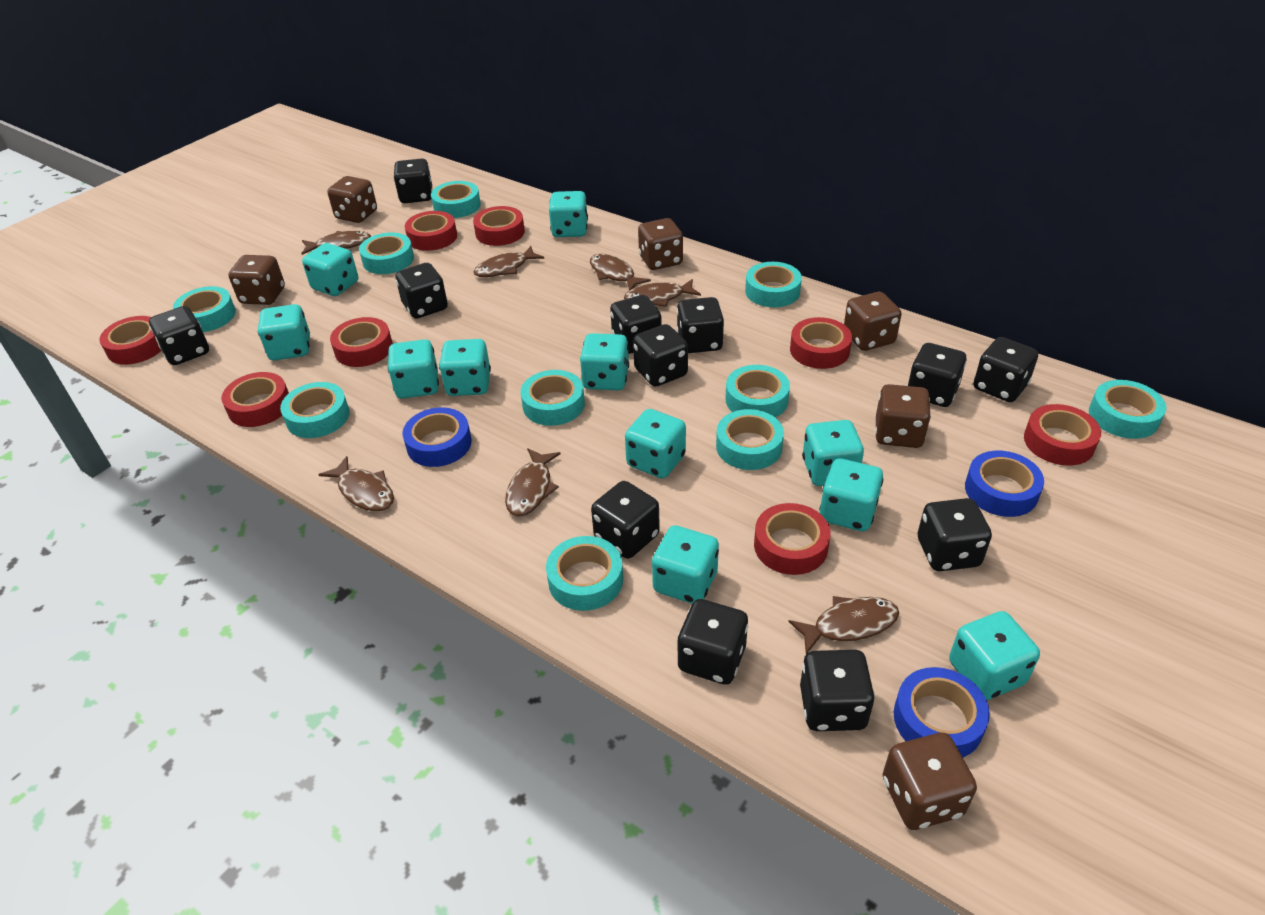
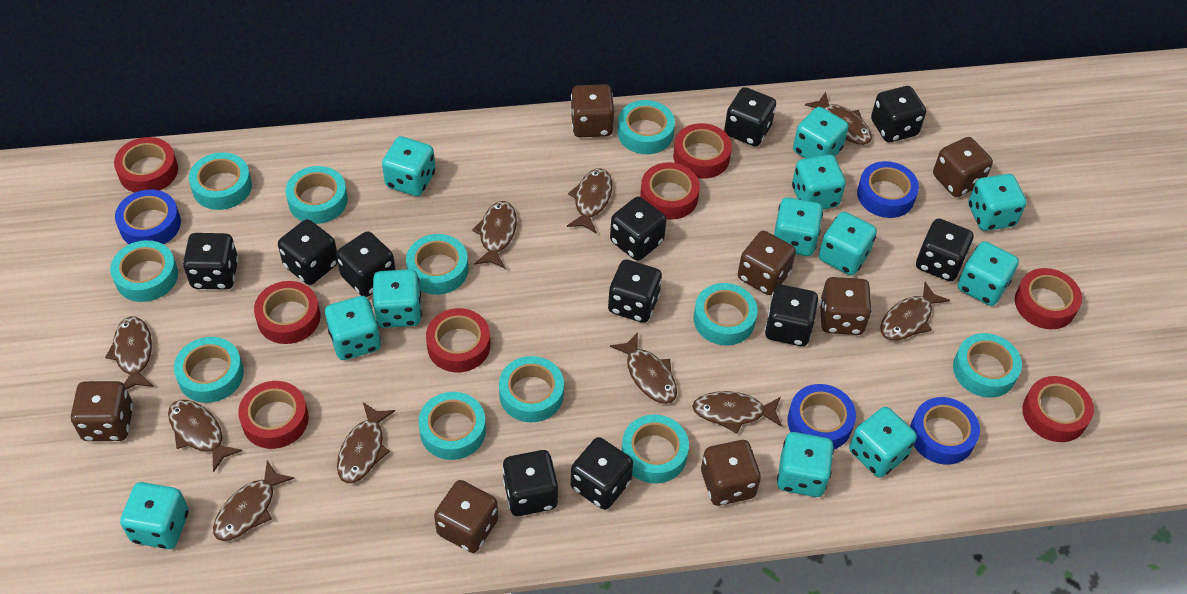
black dice: 12 -> 11
blue tape: 3 -> 4
brown dice: 6 -> 7
brown fish: 7 -> 10
turquoise dice: 11 -> 12
turquoise tape: 10 -> 11

